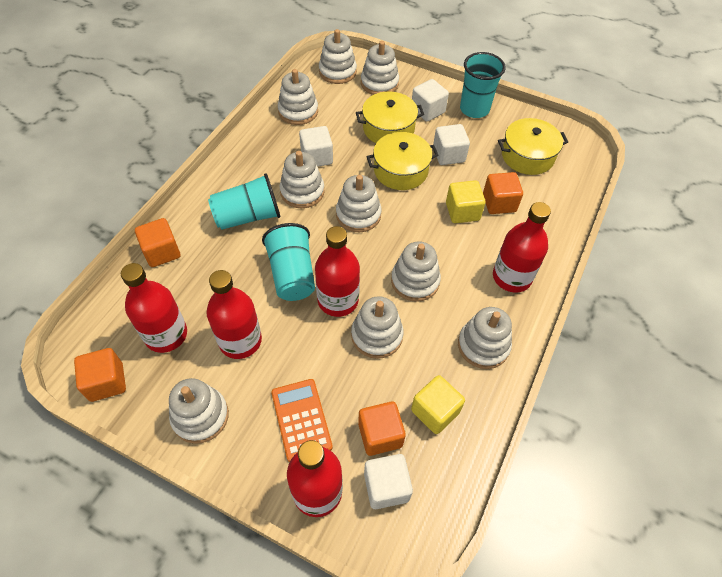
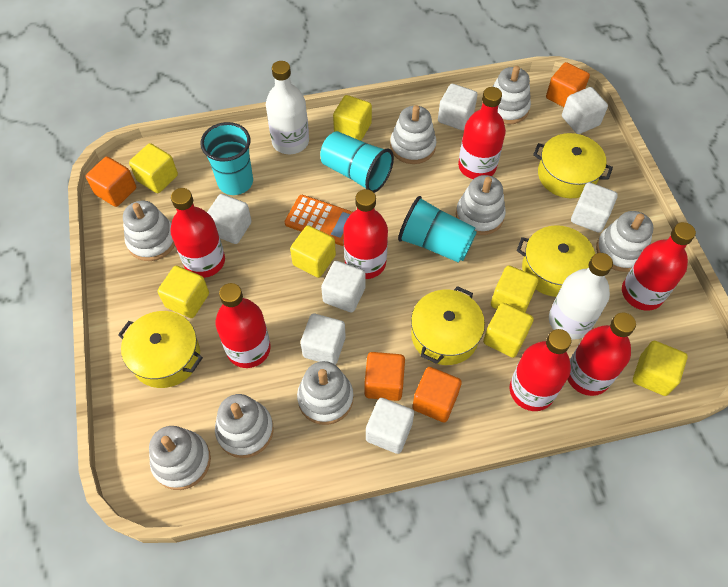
red bottle: 5 -> 7
white bottle: 0 -> 2
white cube: 4 -> 7
white stacking toy: 9 -> 8
yellow cube: 2 -> 7
yellow pot: 3 -> 4

